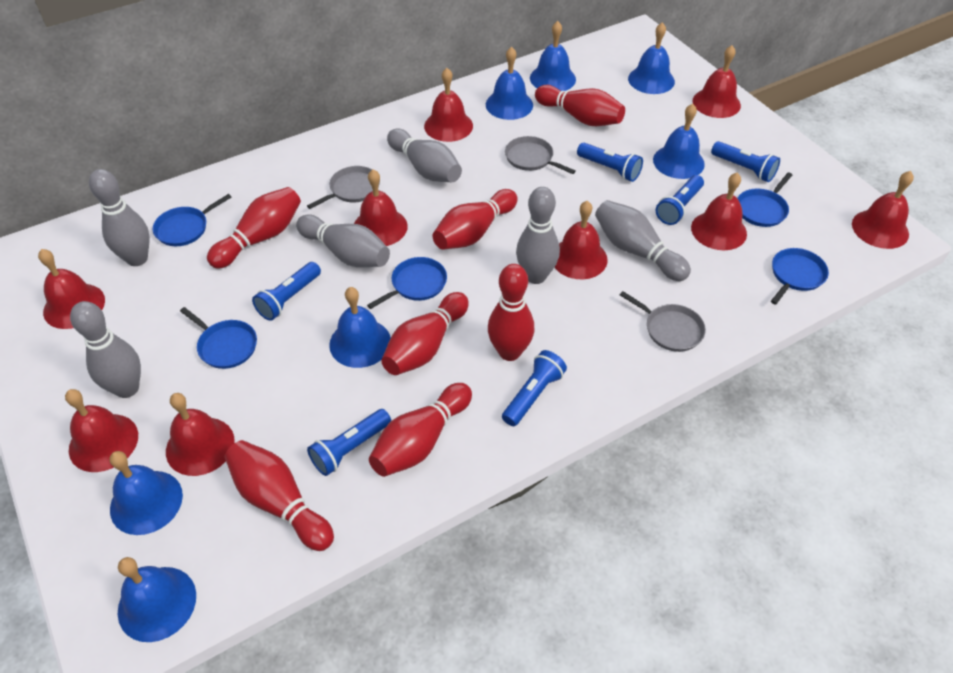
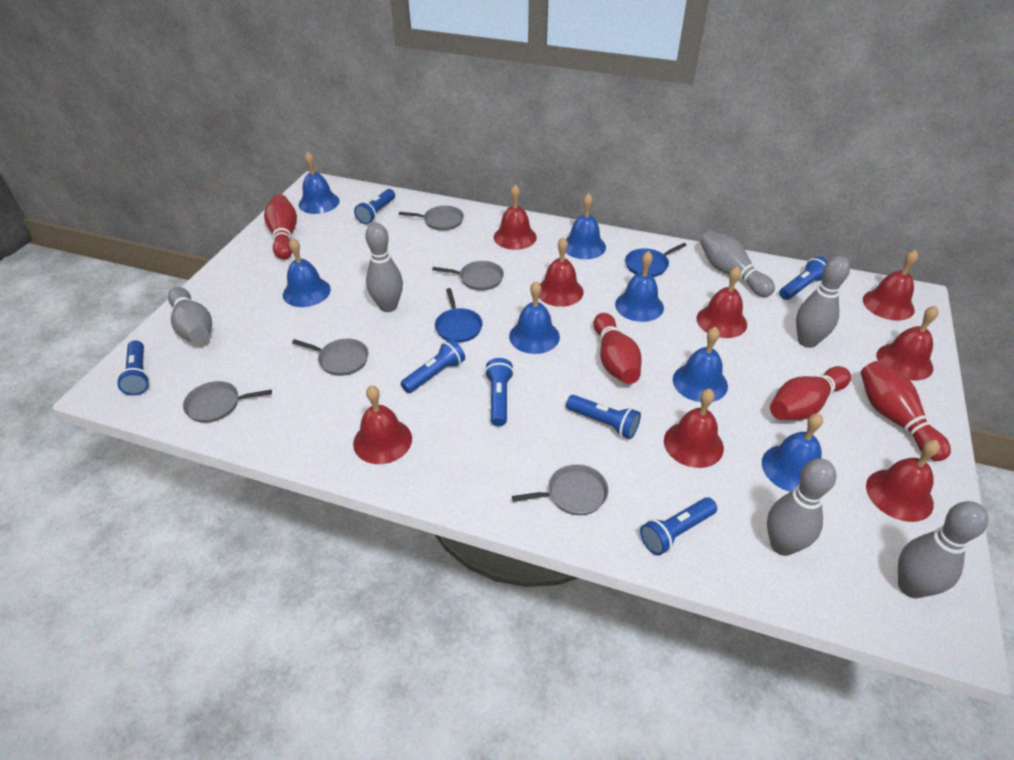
blue flashlight: 6 -> 7
blue pan: 5 -> 2
grey pan: 3 -> 5
red bell: 9 -> 8
red bowling pin: 7 -> 4

